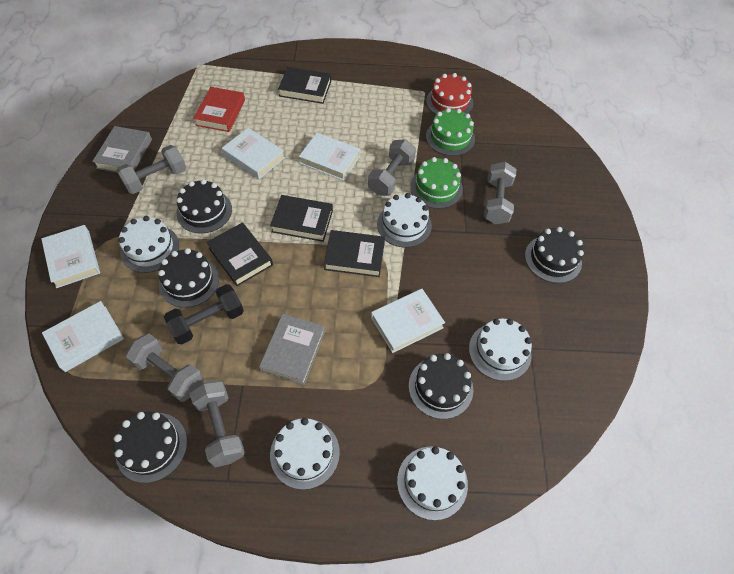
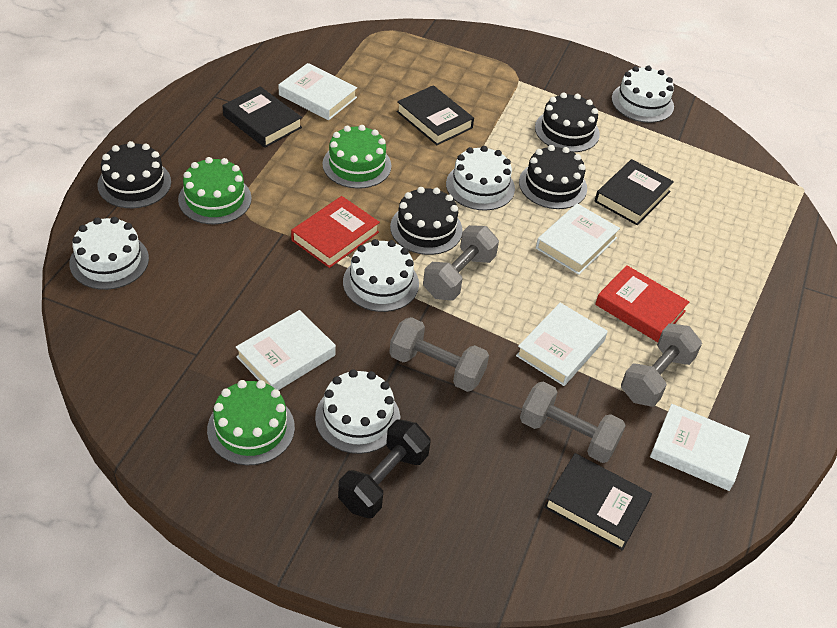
black cake: 5 -> 4
green cake: 2 -> 3
grey book: 2 -> 0
grey dumbbell: 5 -> 4
red book: 1 -> 2
red cake: 1 -> 0

